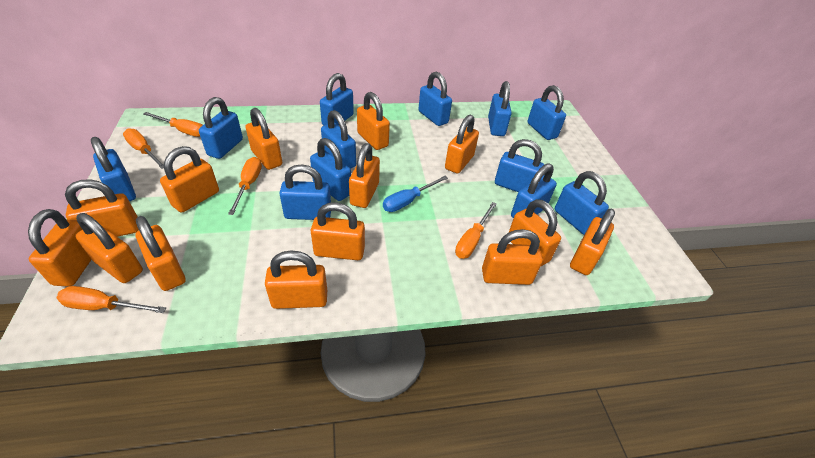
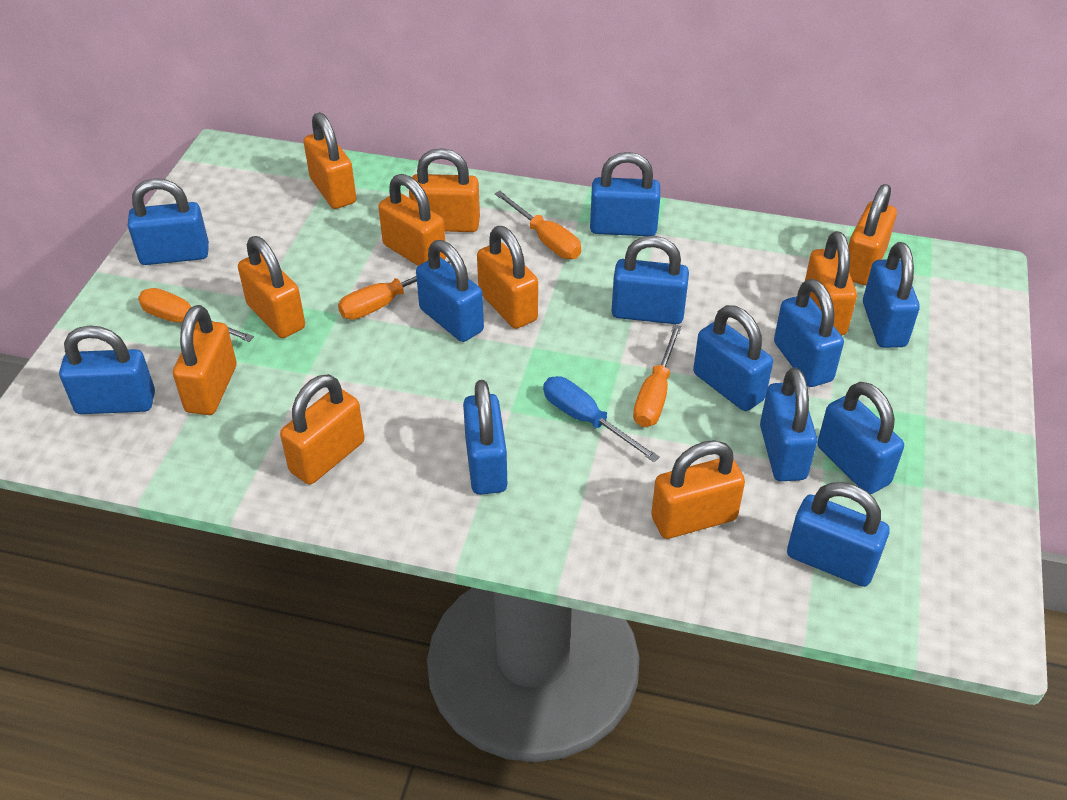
orange padlock: 14 -> 10
orange screwdriver: 5 -> 4

